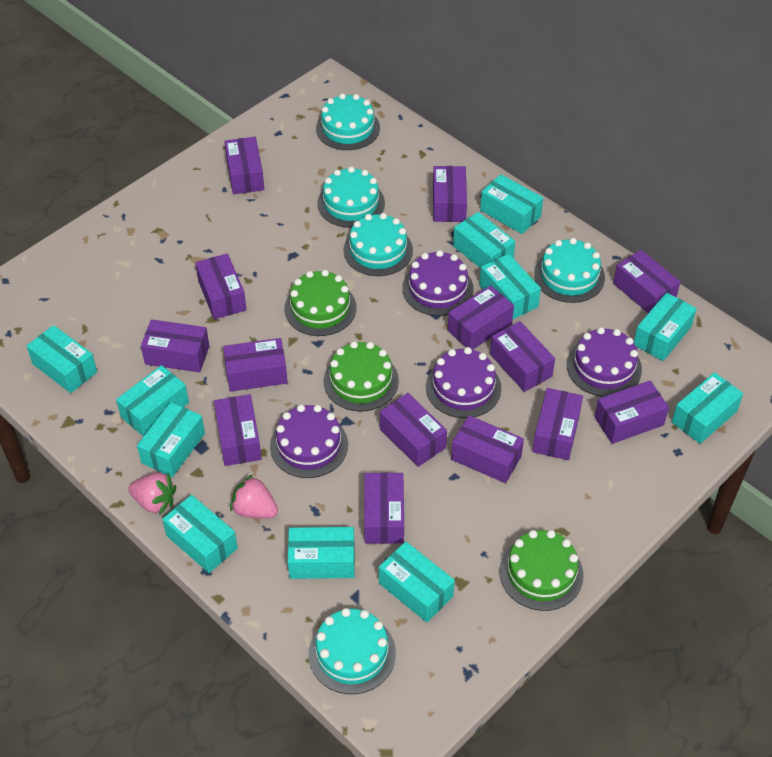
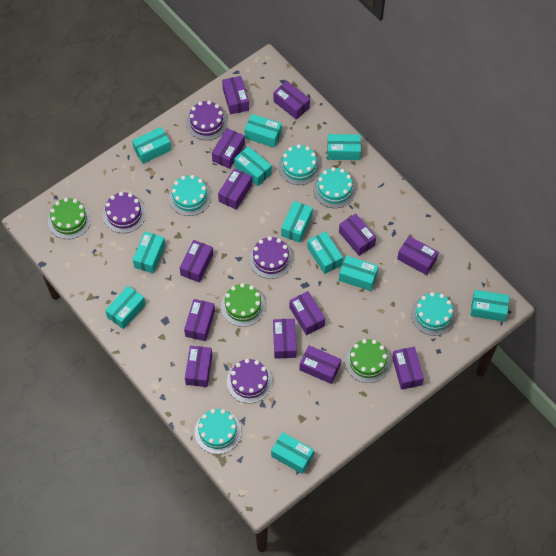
pink strawberry: 2 -> 0
purple box: 14 -> 13

